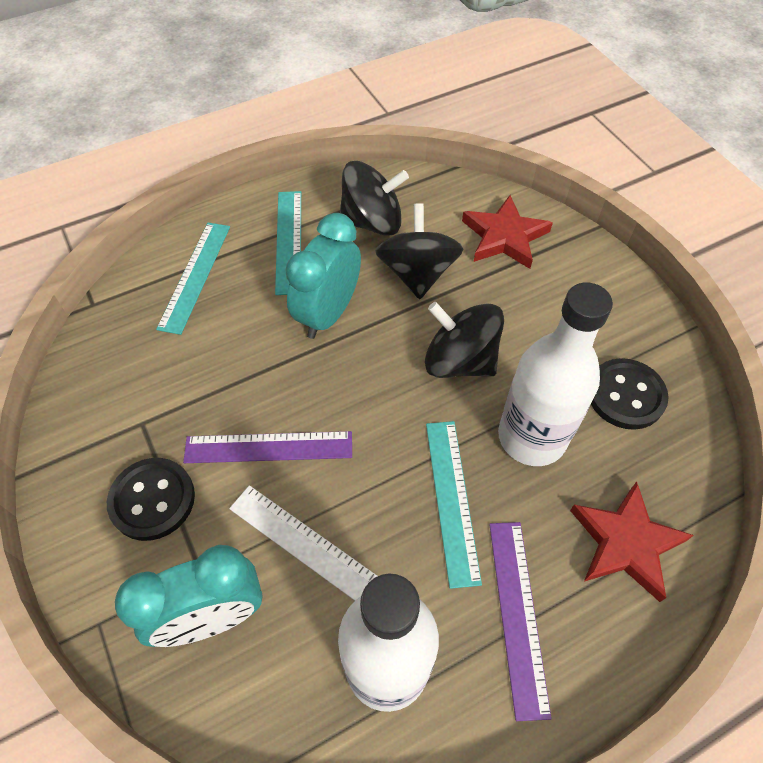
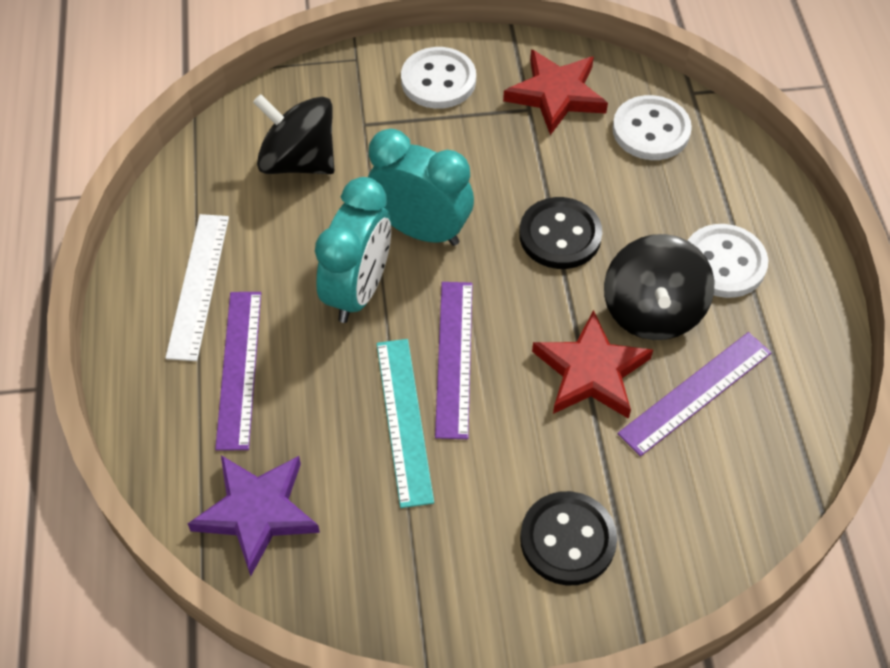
black spinning top: 3 -> 2
purple ruler: 2 -> 3
purple star: 0 -> 1
turquoise ruler: 3 -> 1
white bottle: 2 -> 0
white button: 0 -> 3

